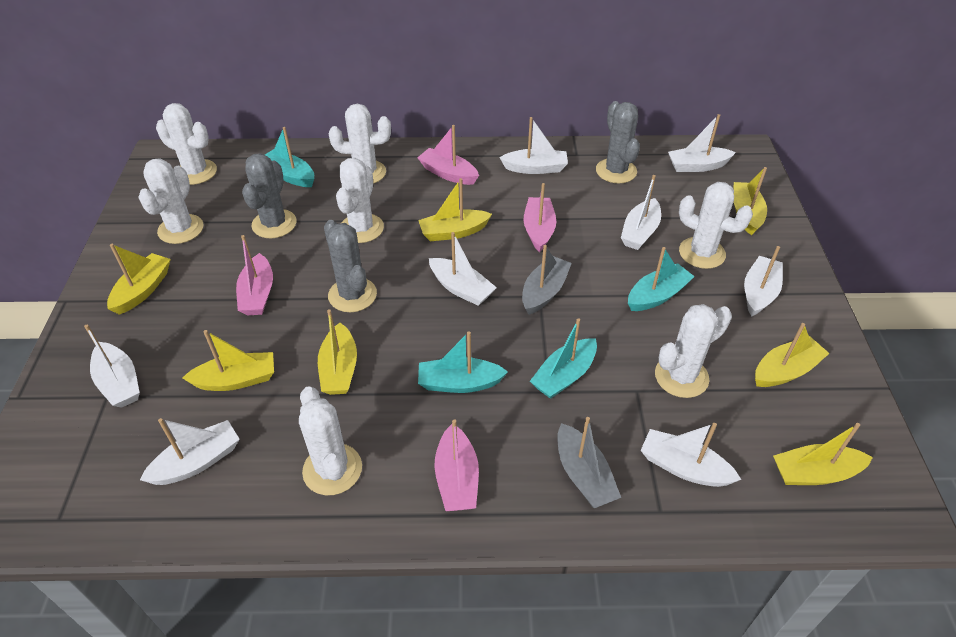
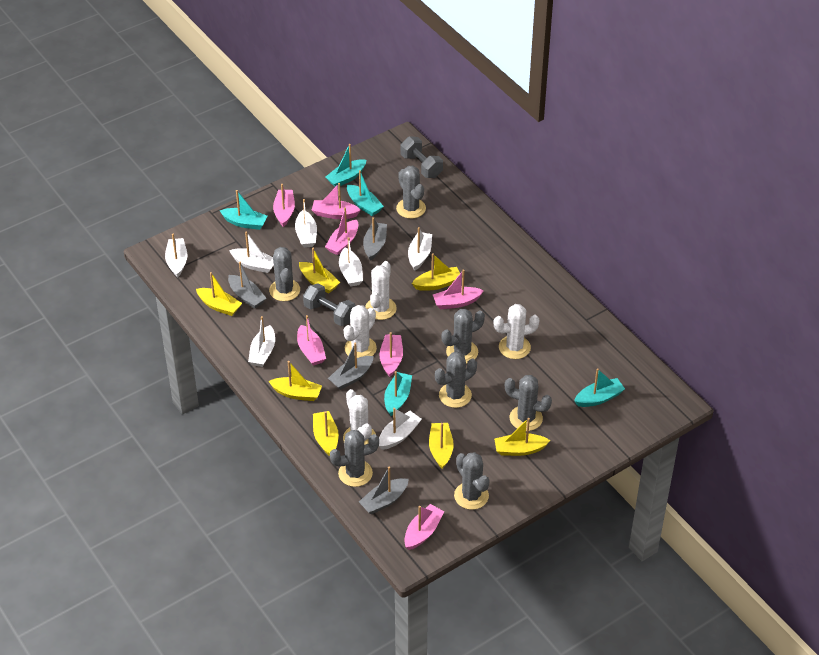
grey boat: 2 -> 4
grey cactus: 3 -> 7
grey dumbbell: 0 -> 2
pink boat: 4 -> 7
turquoise boat: 4 -> 5
white boat: 8 -> 7
white cactus: 7 -> 4

